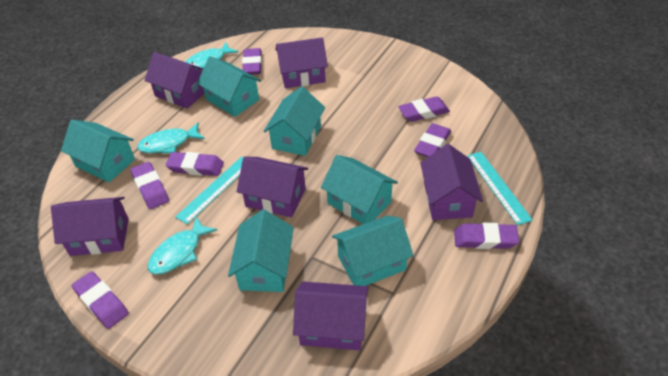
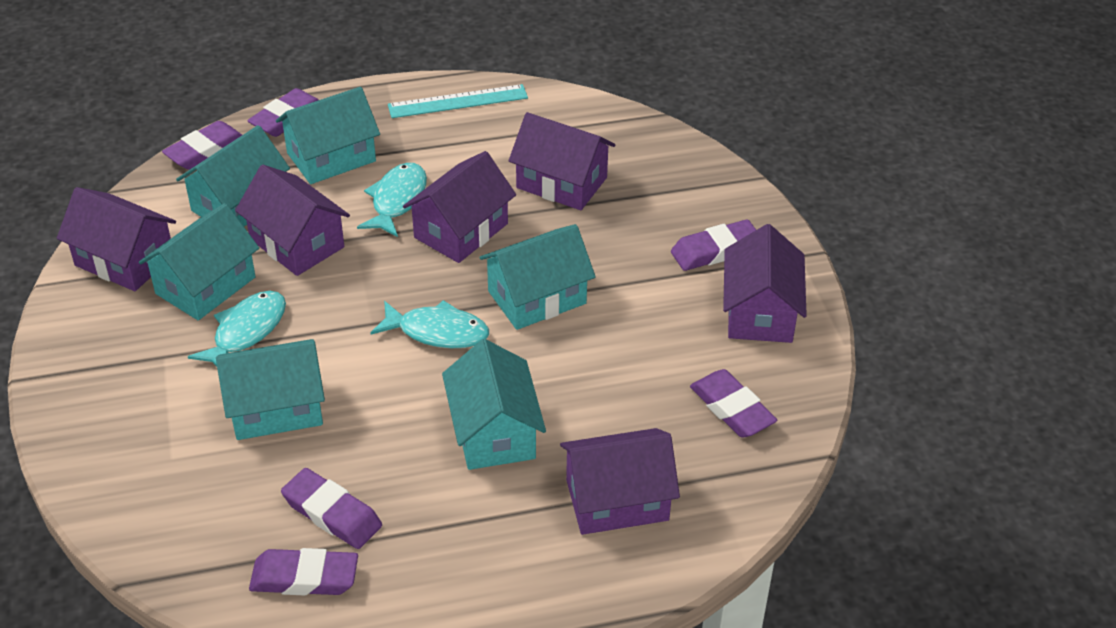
purple eraser: 7 -> 6
turquoise ruler: 2 -> 1

